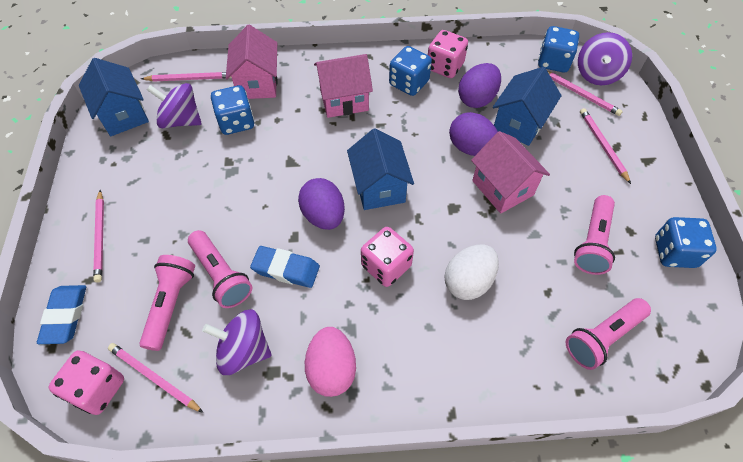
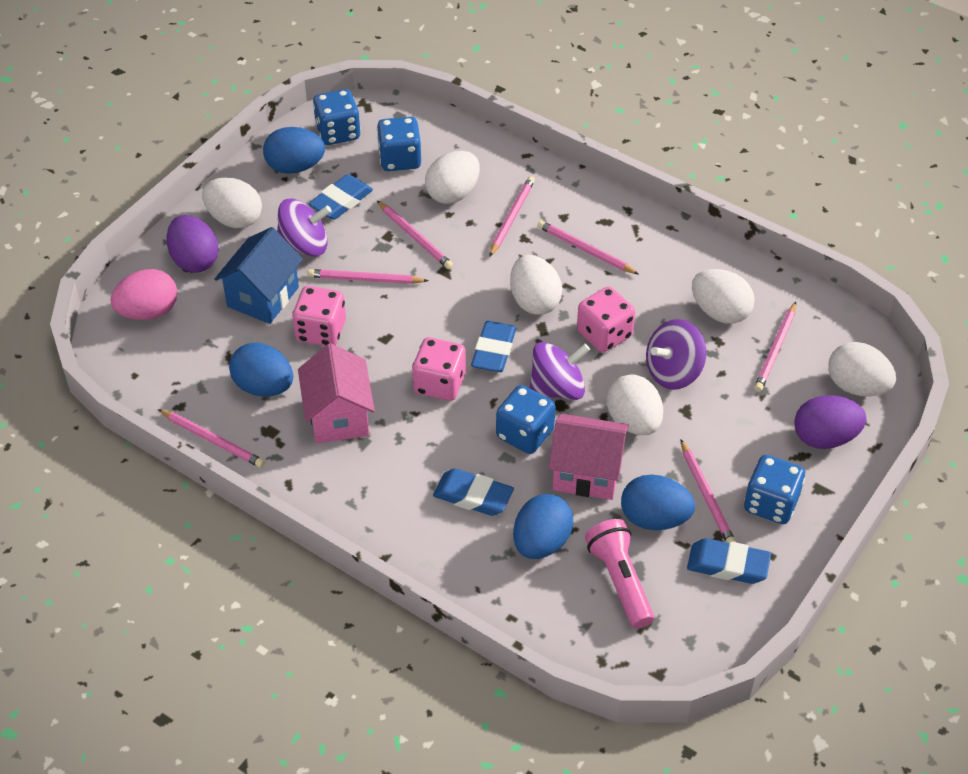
blue egg: 0 -> 4
blue eraser: 2 -> 4
blue house: 3 -> 1
pink flashlight: 4 -> 1
pink house: 3 -> 2
pink pencil: 5 -> 7
purple egg: 3 -> 2
white egg: 1 -> 6

